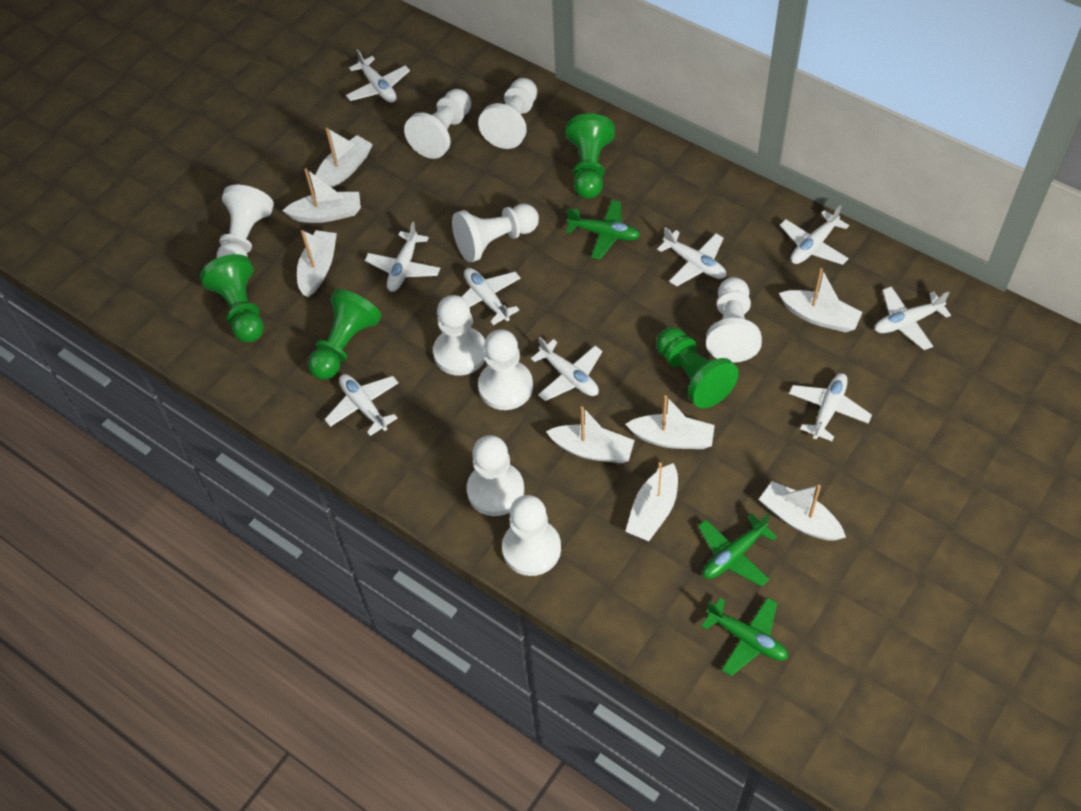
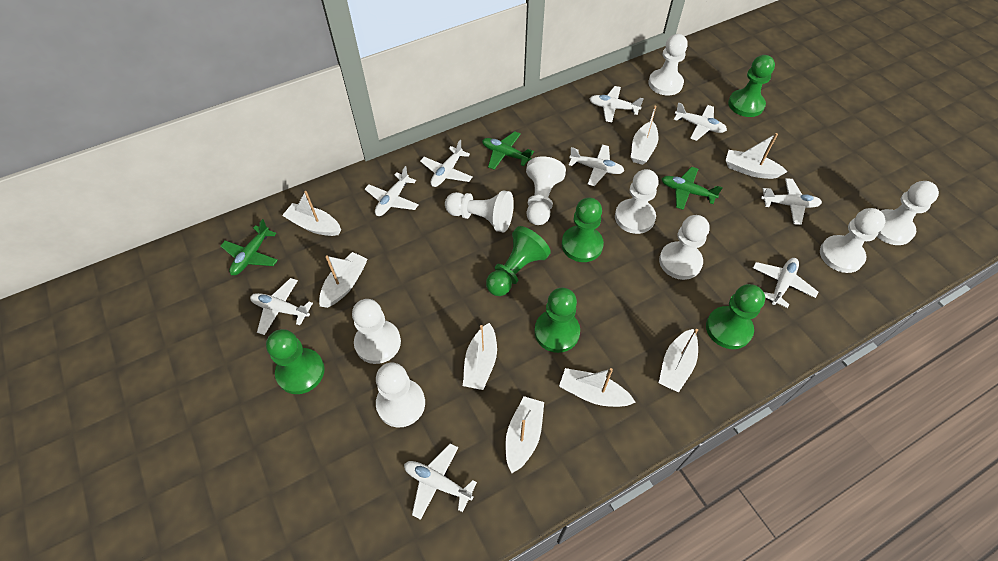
green pawn: 4 -> 6

